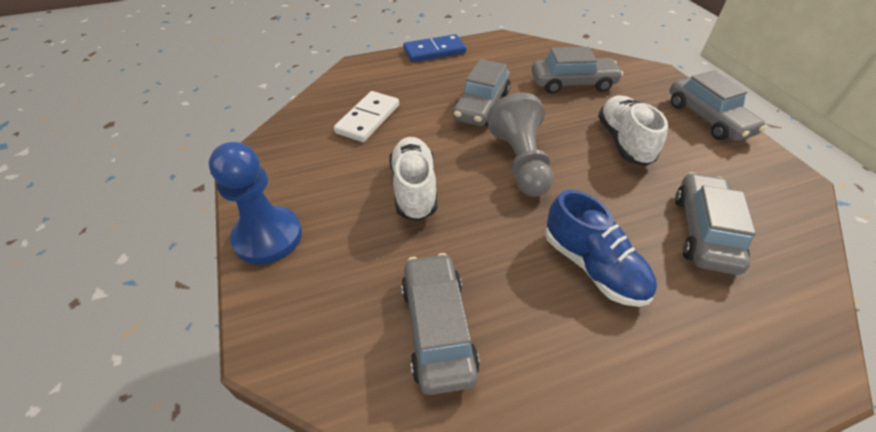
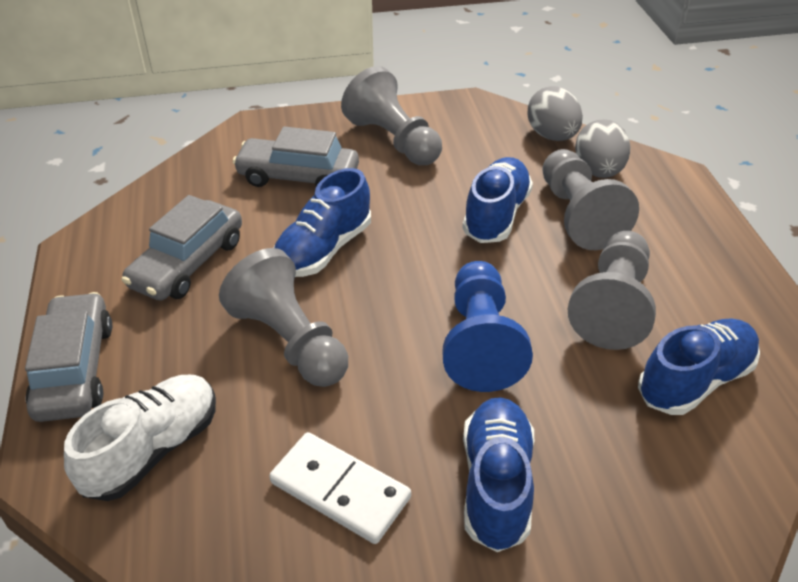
blue domino: 1 -> 0
blue shoe: 1 -> 4
grey car: 5 -> 3
grey egg: 0 -> 2
grey pawn: 1 -> 4
white shoe: 2 -> 1

